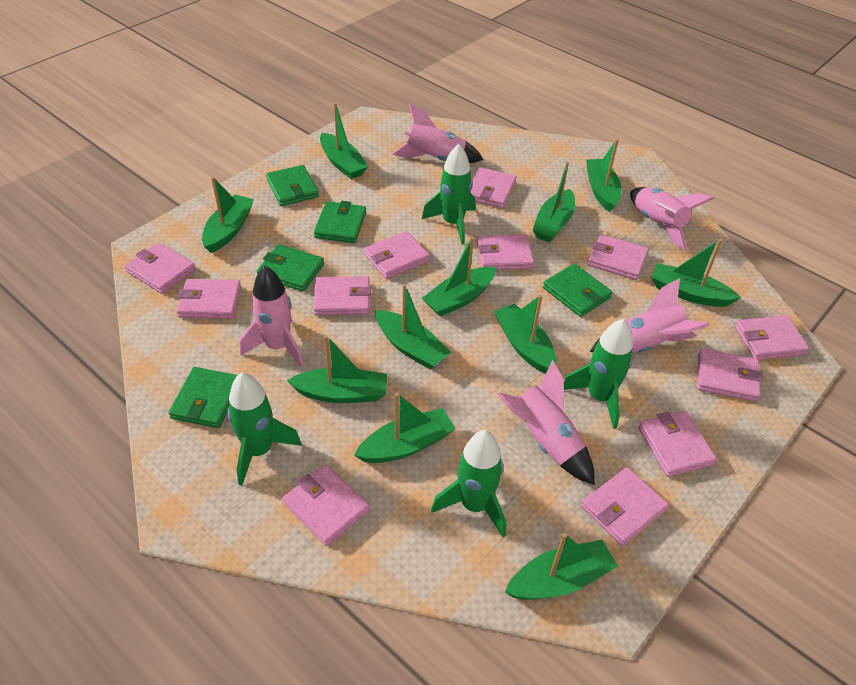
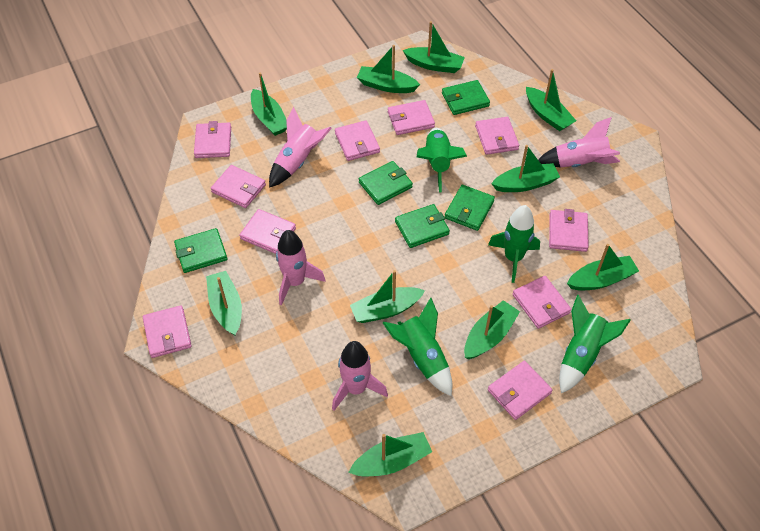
green boat: 11 -> 10
pink rocket: 5 -> 4
pink wallet: 12 -> 10

